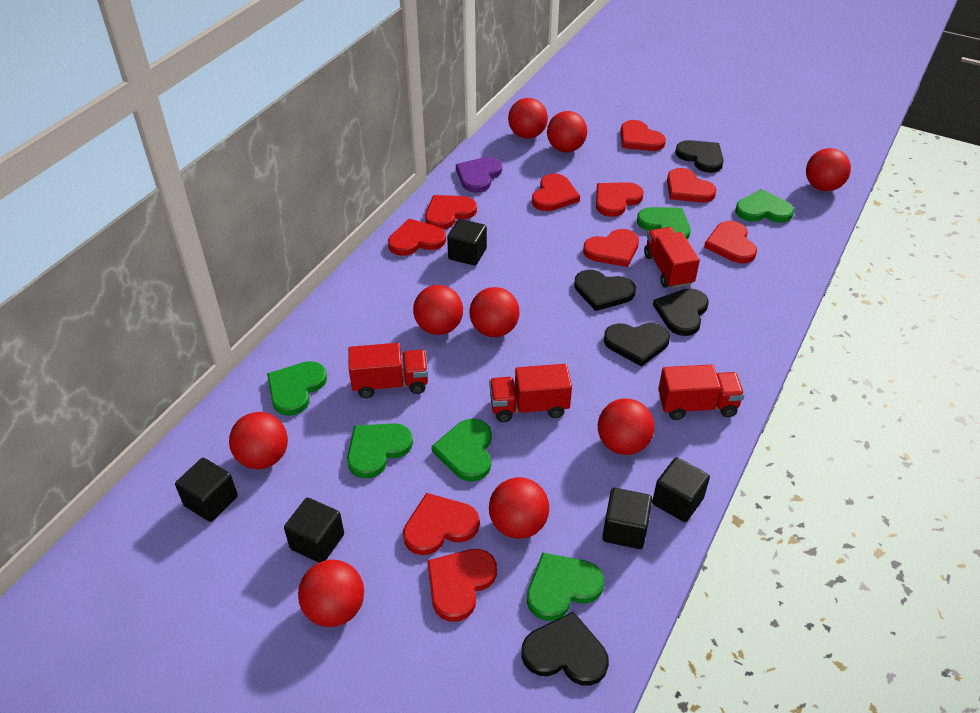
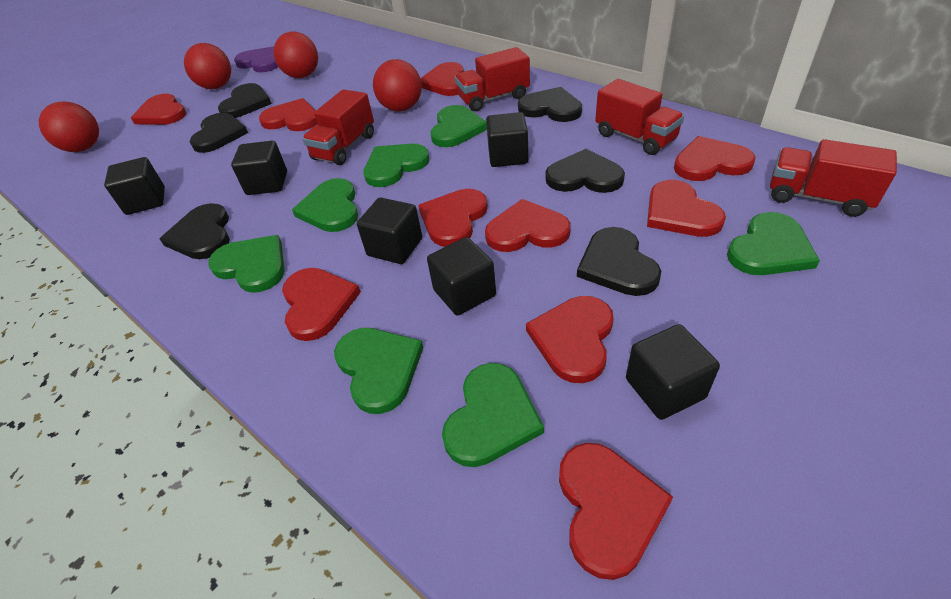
black cube: 5 -> 6
black heart: 5 -> 6
green heart: 6 -> 7
red ball: 9 -> 4

